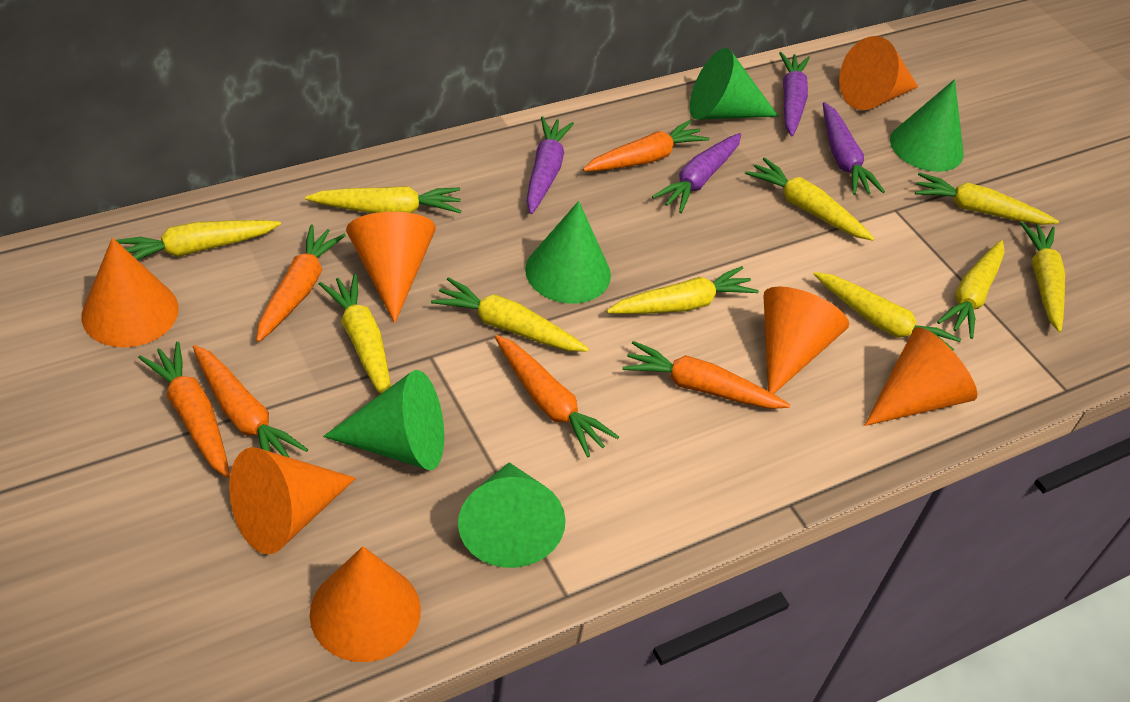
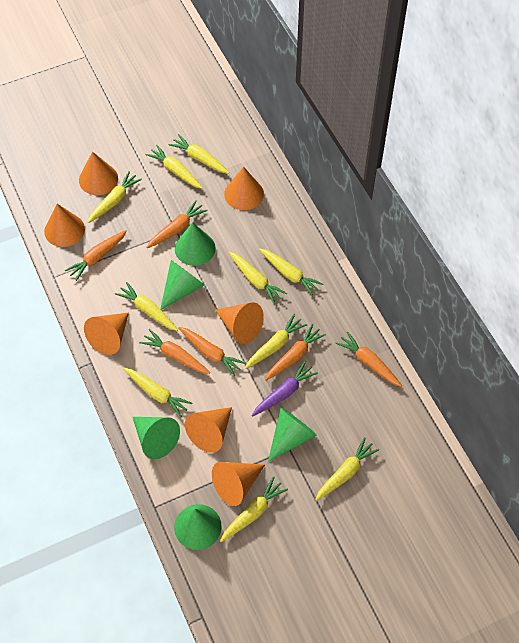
purple carrot: 4 -> 1

